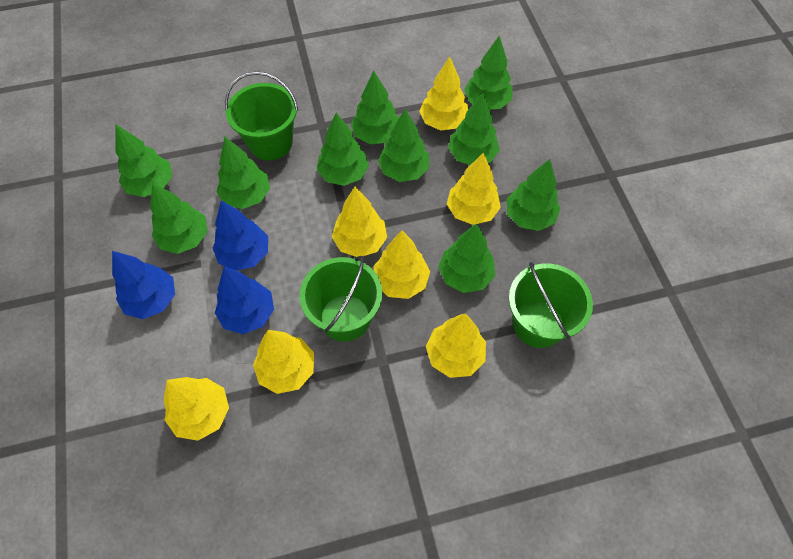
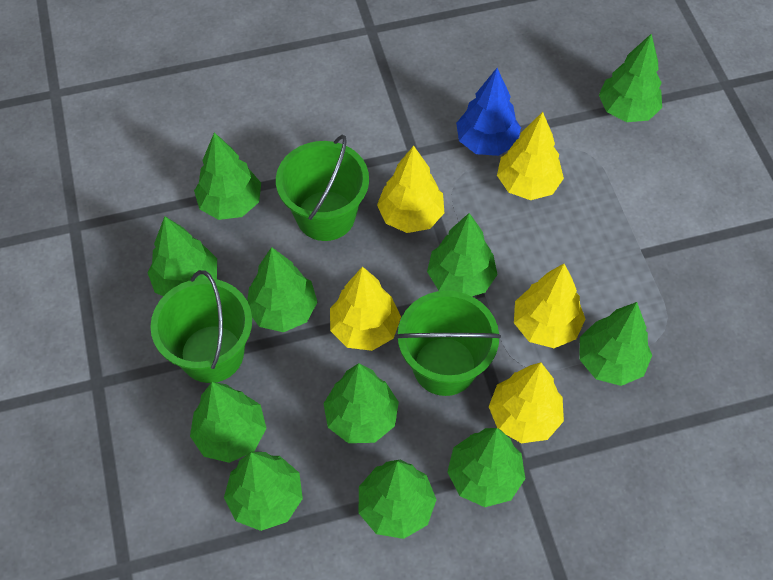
blue tree: 3 -> 1
green tree: 10 -> 11
yellow tree: 7 -> 5

